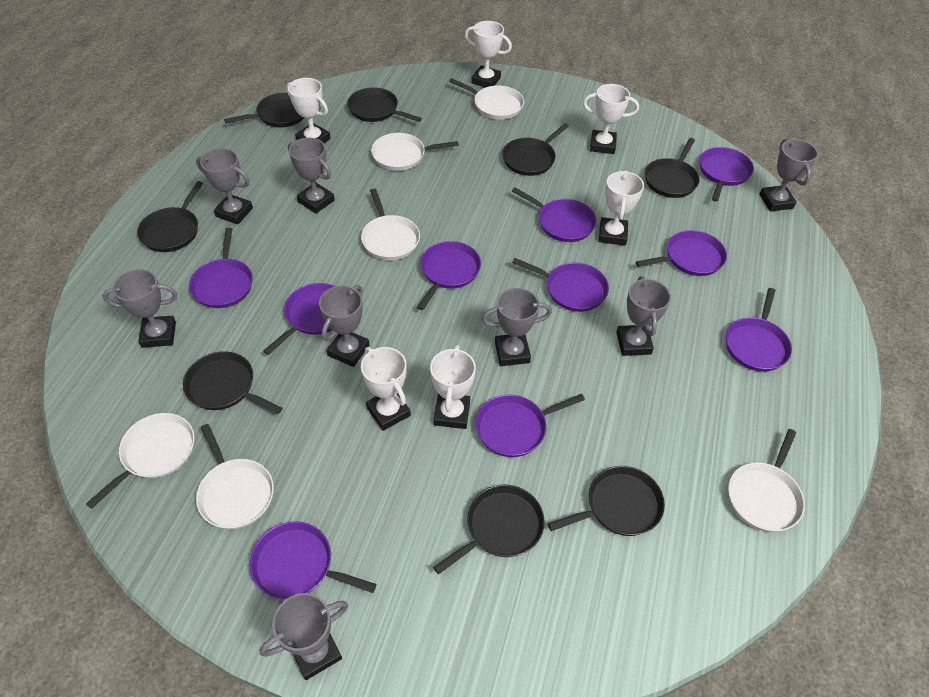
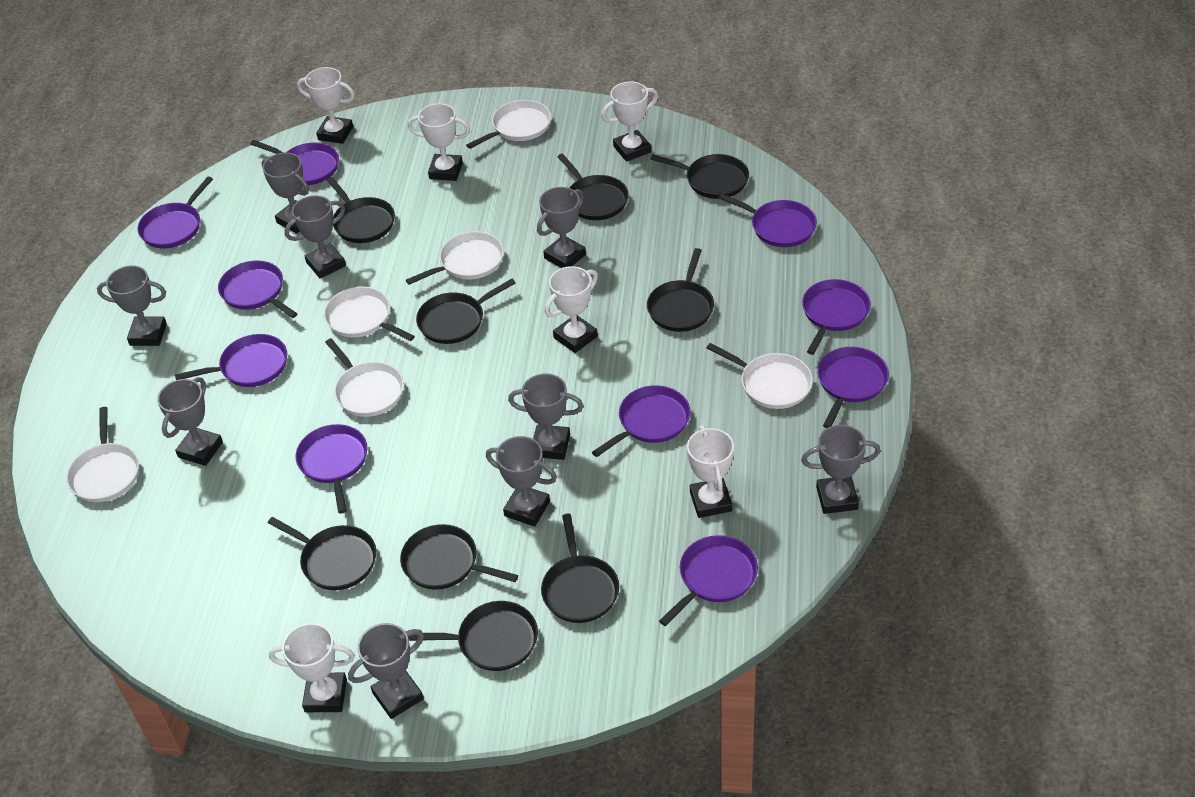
black pan: 8 -> 9
grey trophy: 8 -> 9

